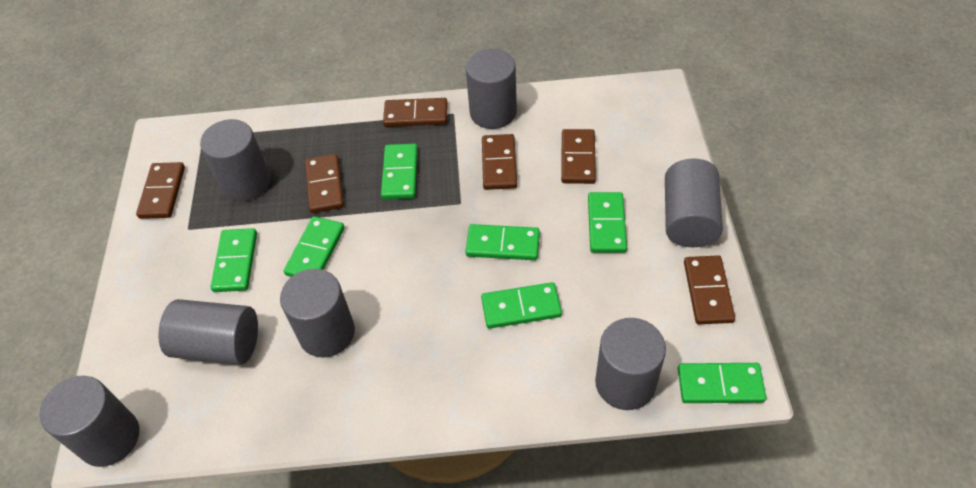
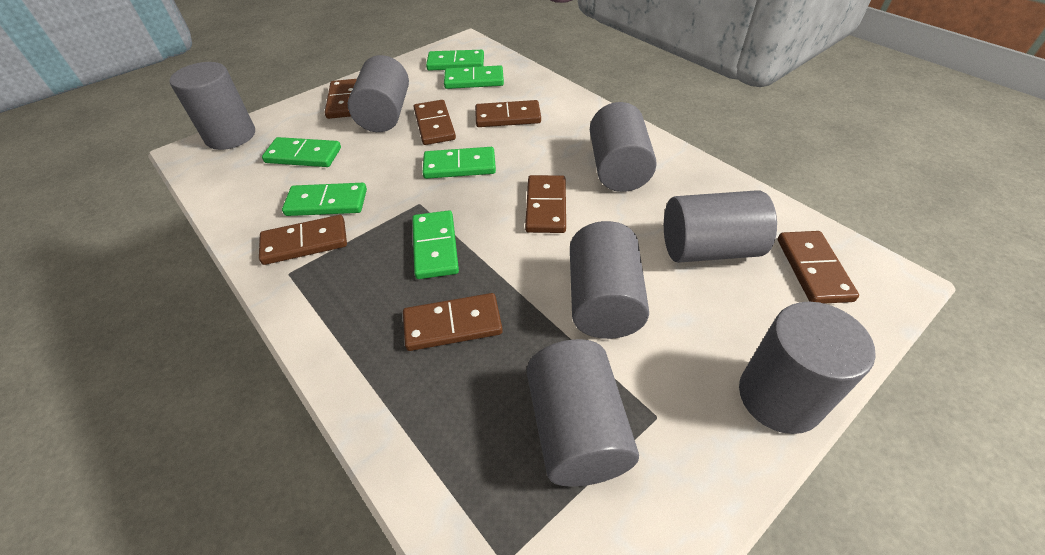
brown domino: 6 -> 7
green domino: 7 -> 6

